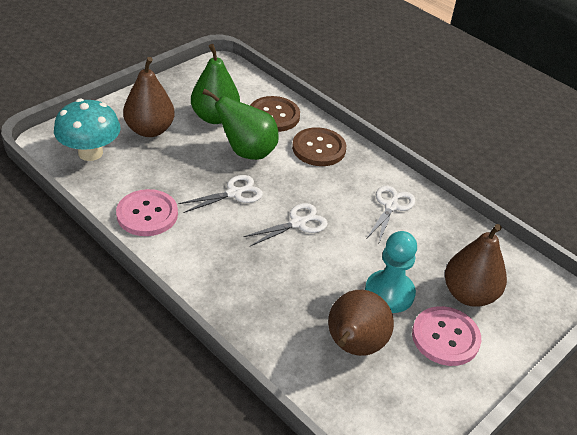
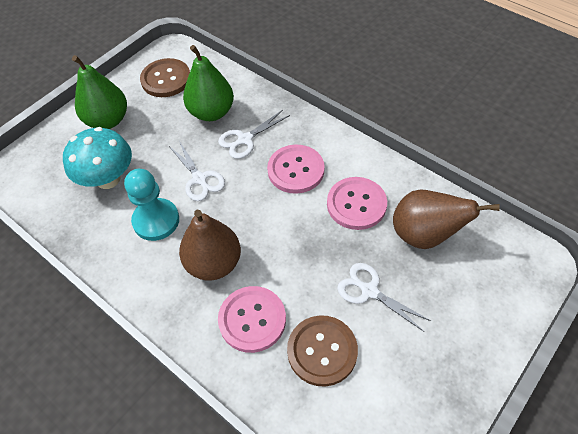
brown pear: 3 -> 2
pink button: 2 -> 3

